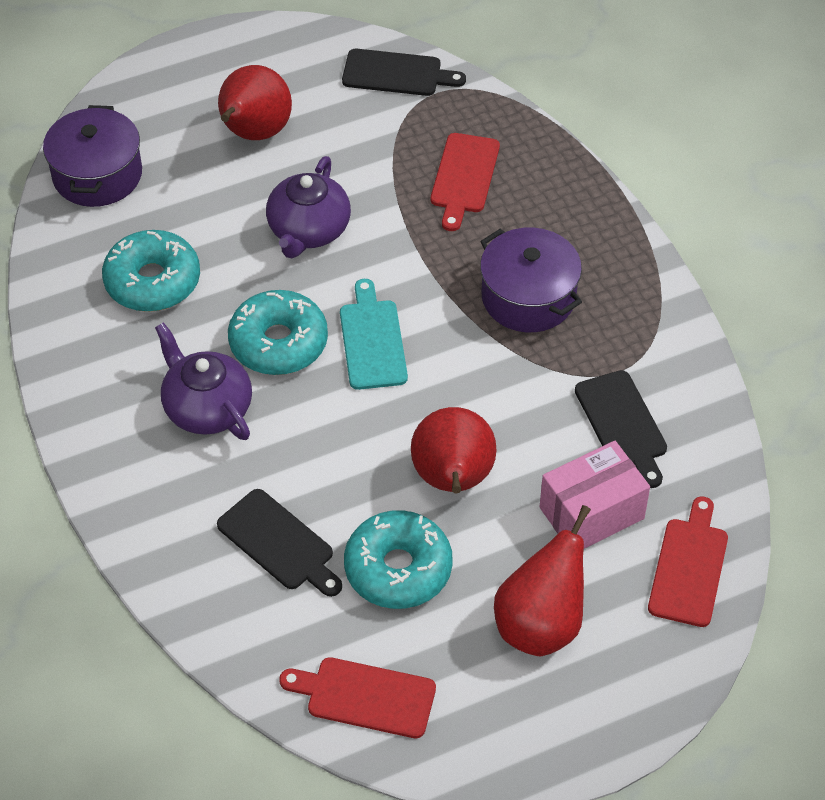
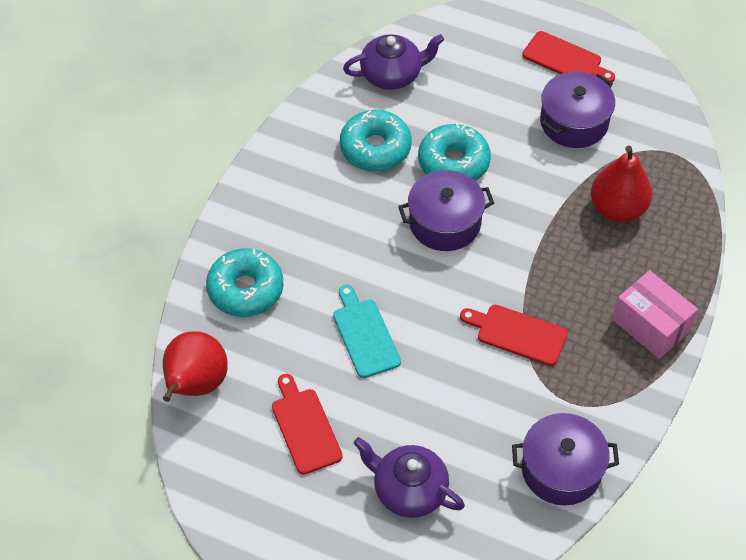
black cutting board: 3 -> 0
purple pot: 2 -> 3
red pear: 3 -> 2

